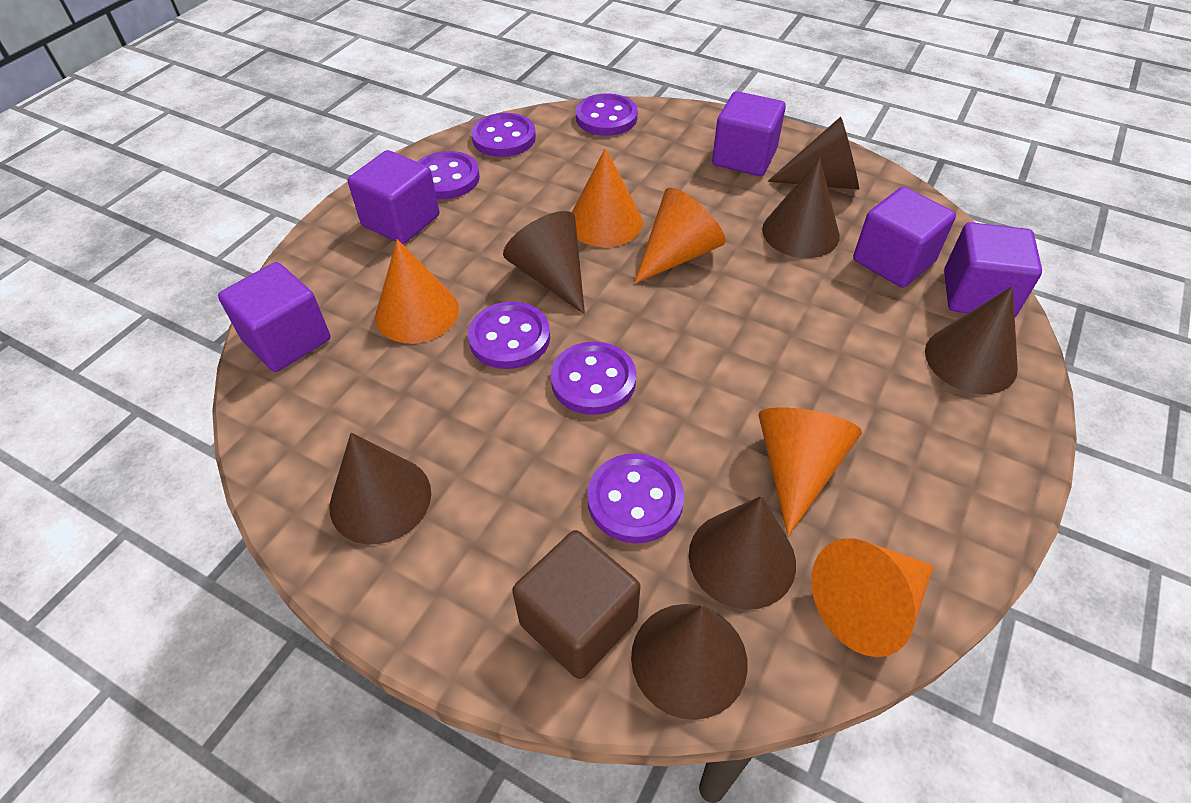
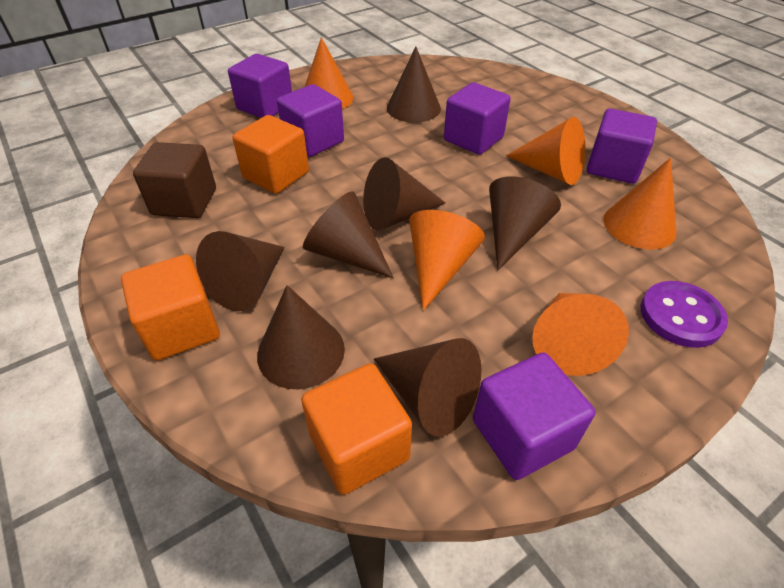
orange cube: 0 -> 3
purple button: 6 -> 1

